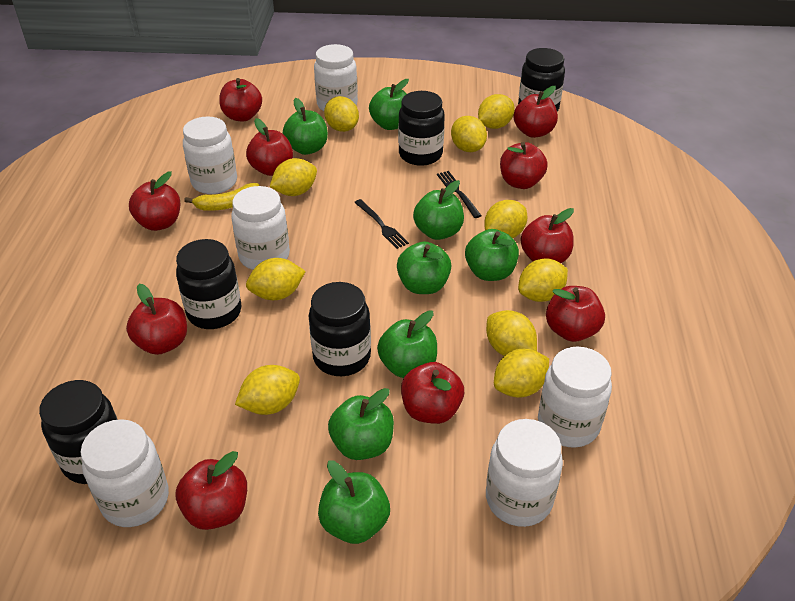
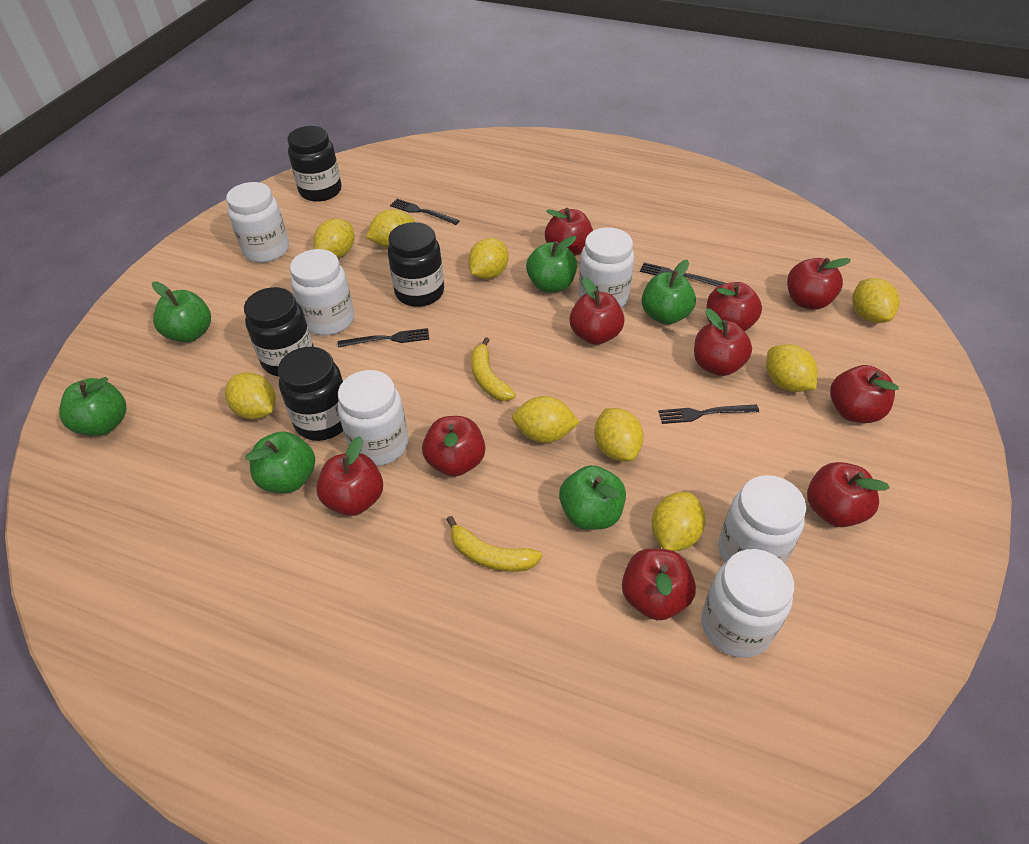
black fork: 2 -> 4
black jar: 5 -> 4
green apple: 8 -> 6
yellow banana: 1 -> 2
yellow lemon: 10 -> 9

